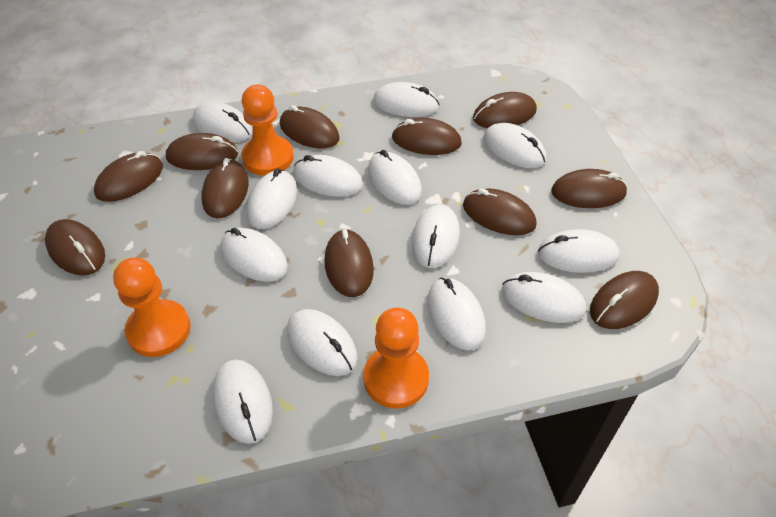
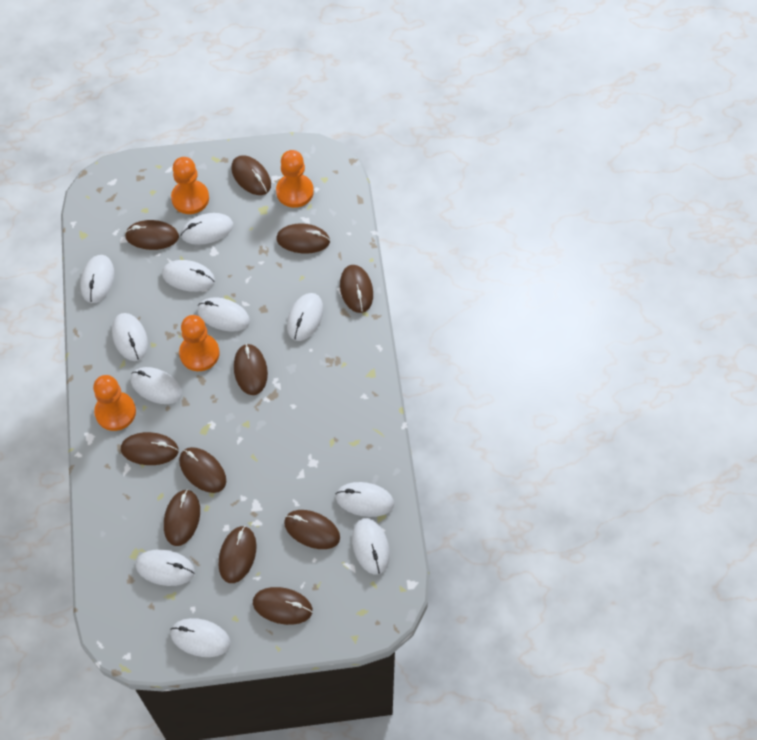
orange pawn: 3 -> 4
white mouse: 13 -> 11

